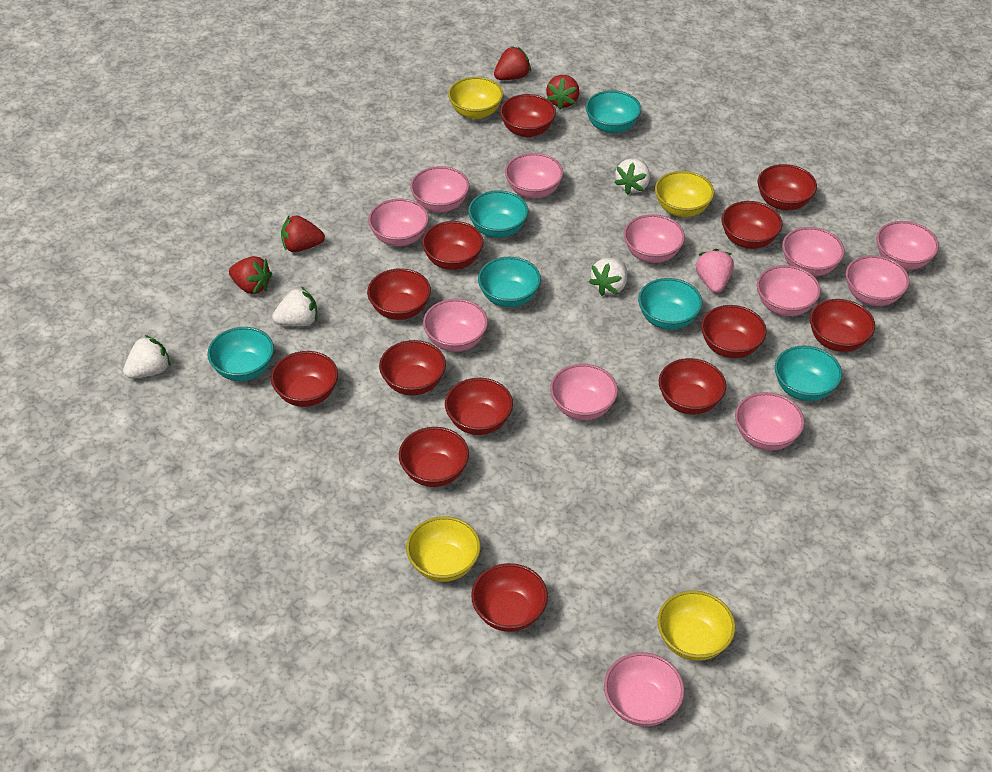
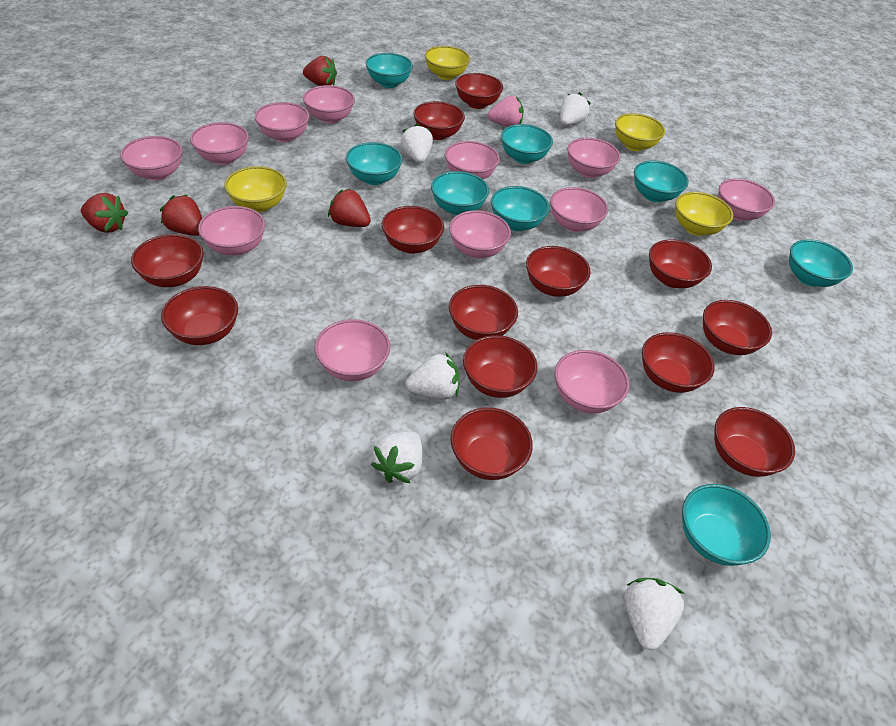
turquoise bowl: 6 -> 8
white strawberry: 4 -> 5

